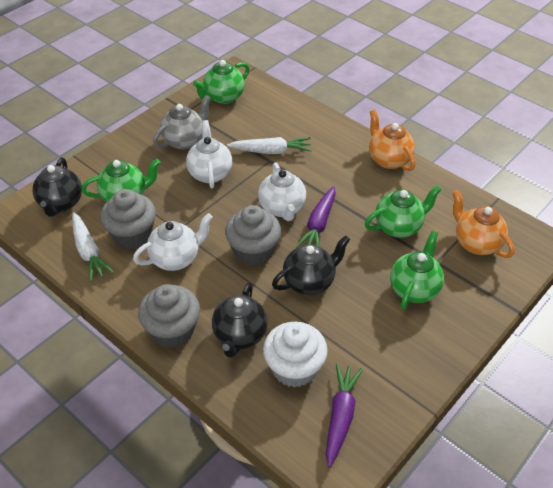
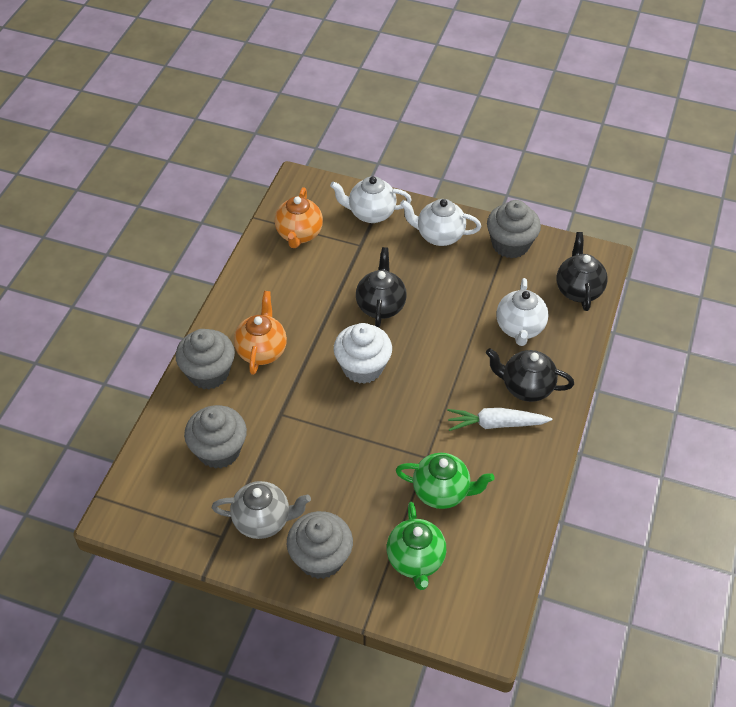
green teapot: 4 -> 2
grey cupcake: 3 -> 4
purple carrot: 2 -> 0
white carrot: 2 -> 1

